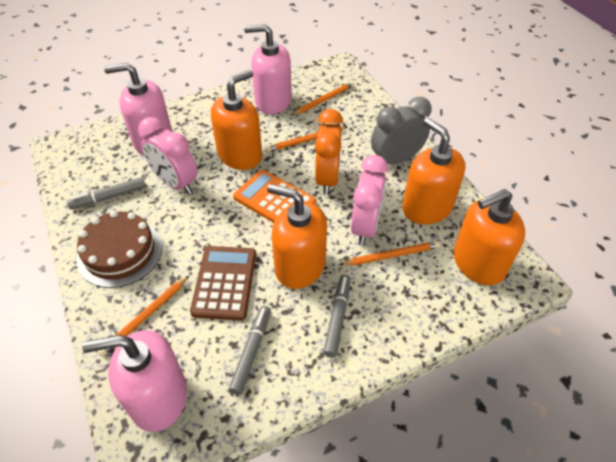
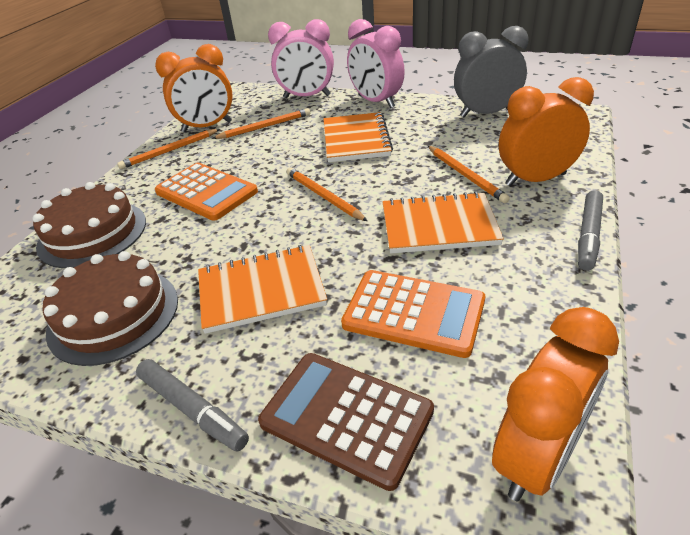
brown cake: 1 -> 2
grey marker: 3 -> 2
orange calculator: 1 -> 2
orange clock: 1 -> 3
orange notebook: 0 -> 3
orange soap dispenser: 4 -> 0
pink soap dispenser: 3 -> 0

